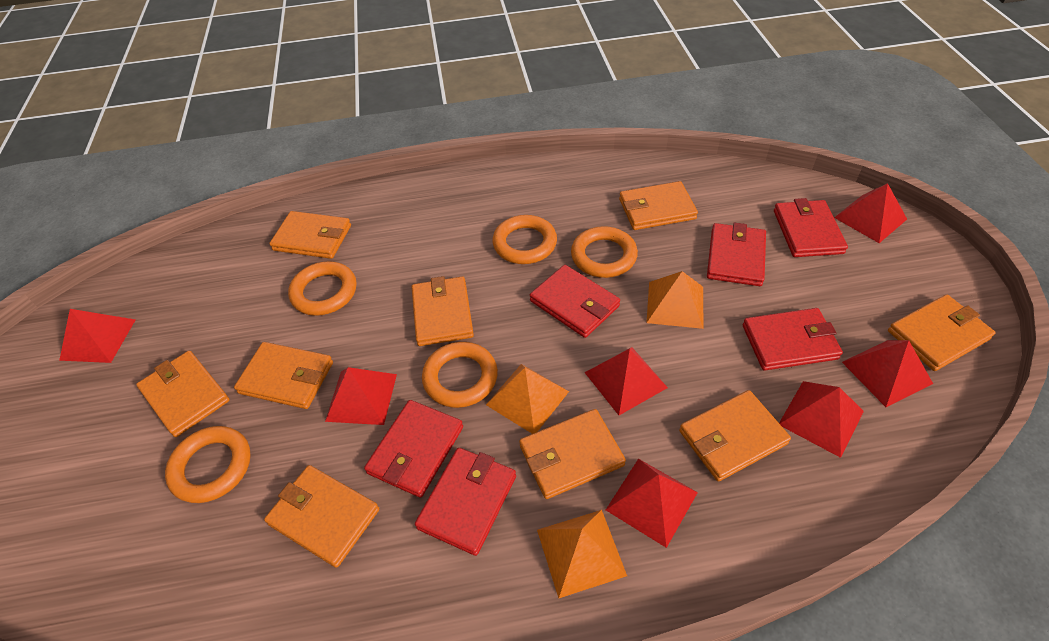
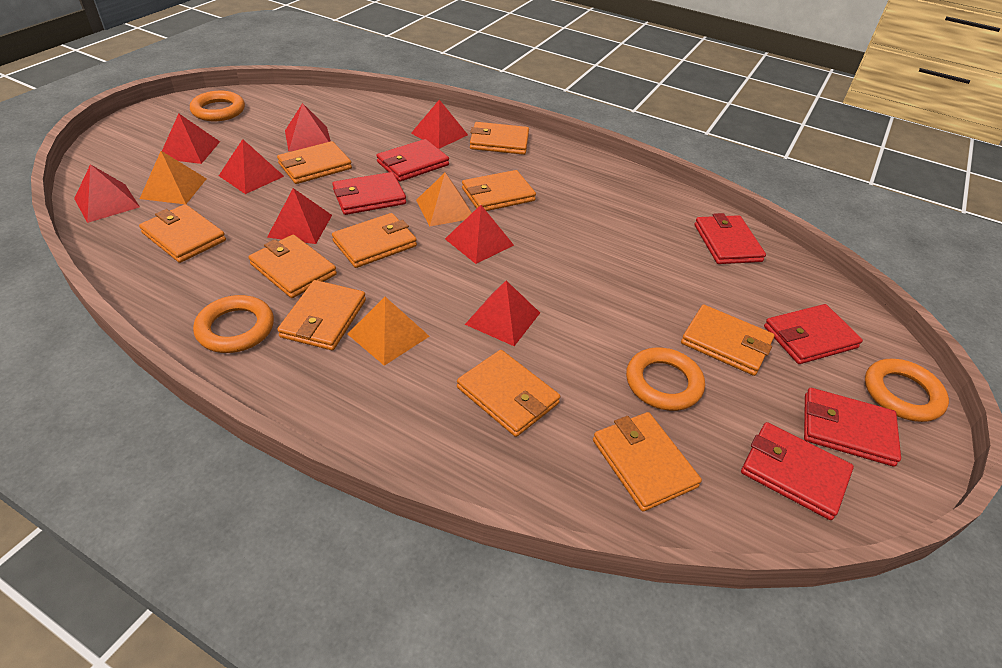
orange ring: 5 -> 4
orange wallet: 9 -> 10
red pyramid: 7 -> 8

